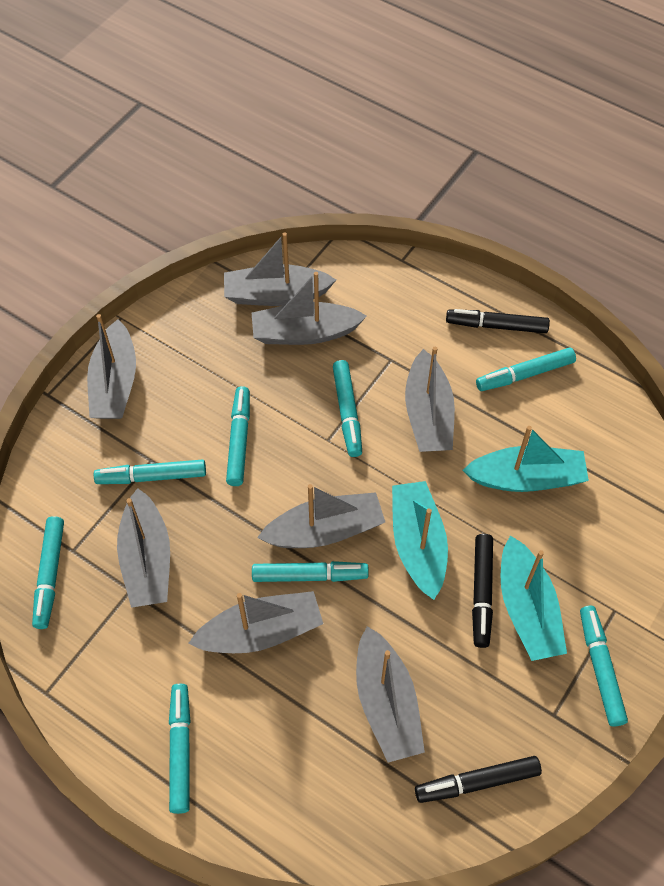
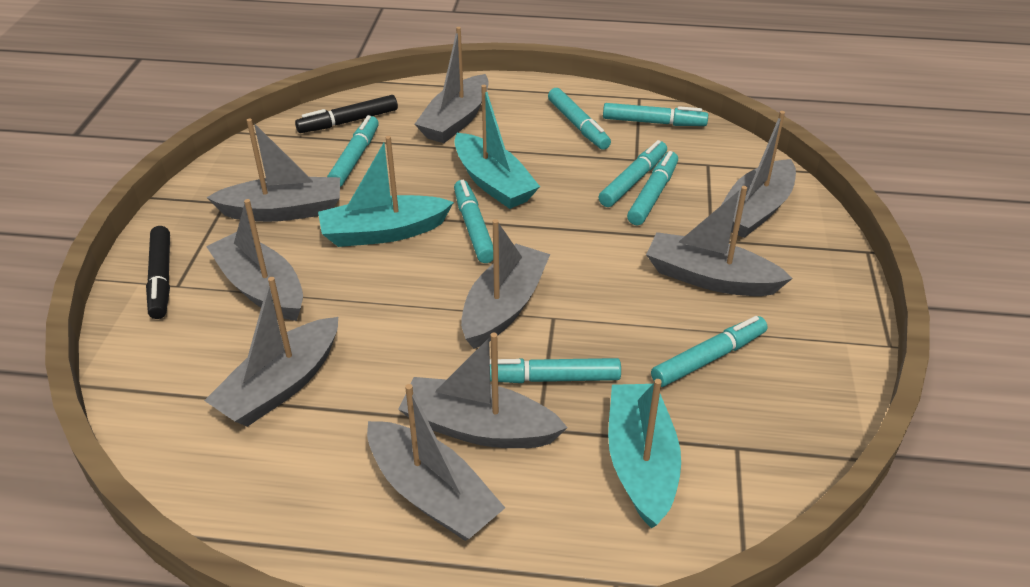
black marker: 3 -> 2
grey boat: 8 -> 9

